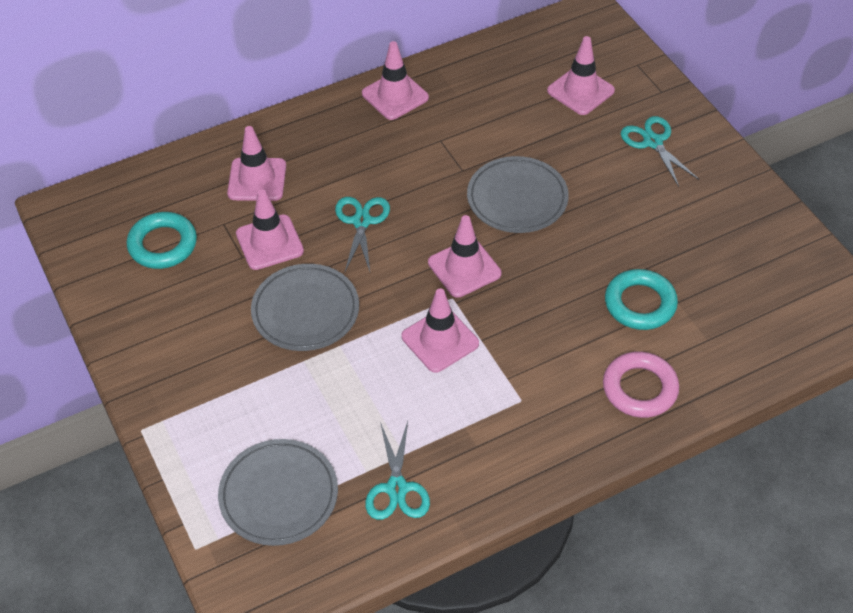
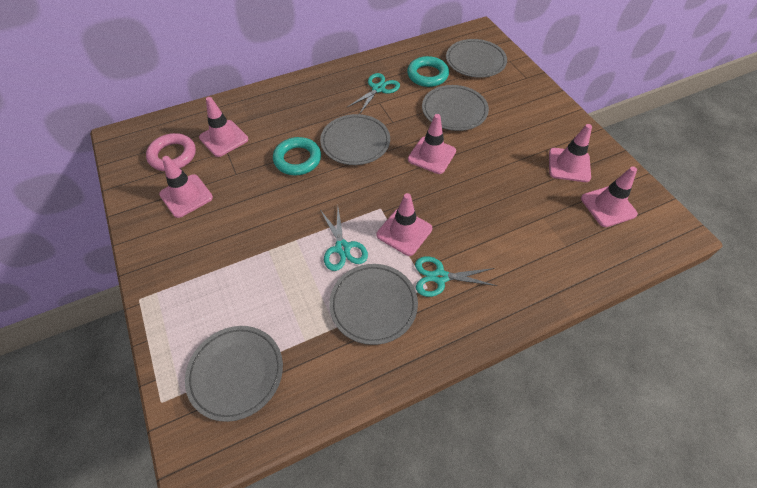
grey plate: 3 -> 5

